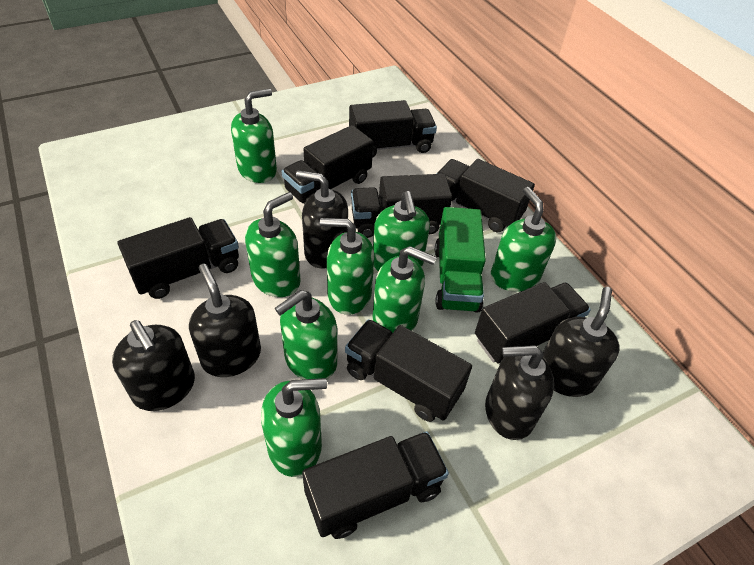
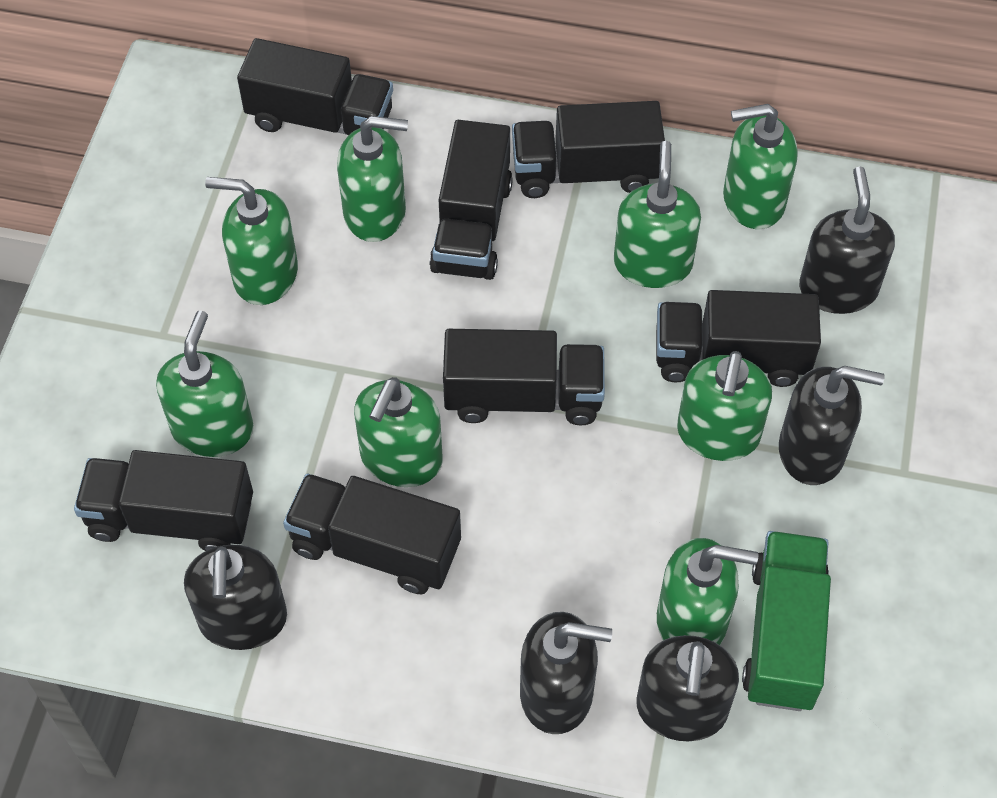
black truck: 8 -> 7

